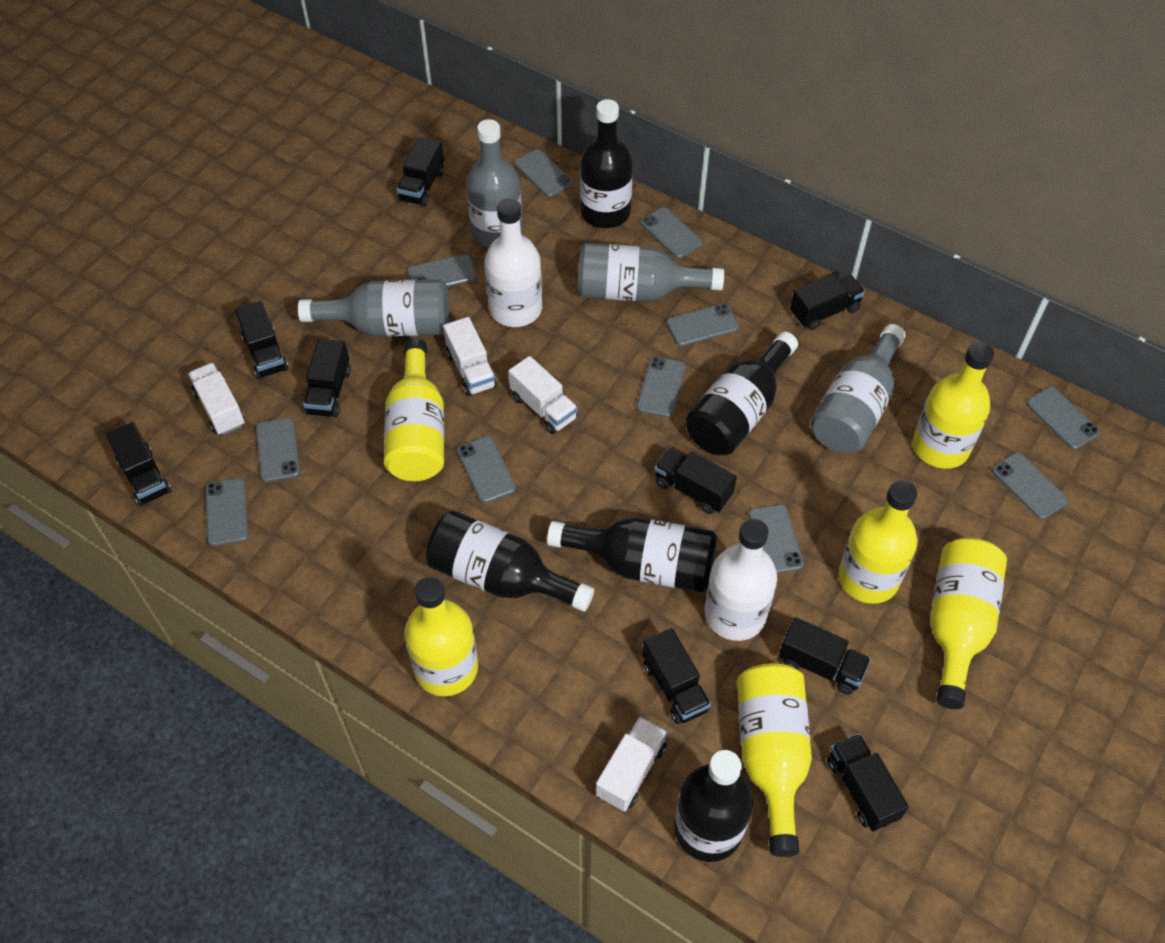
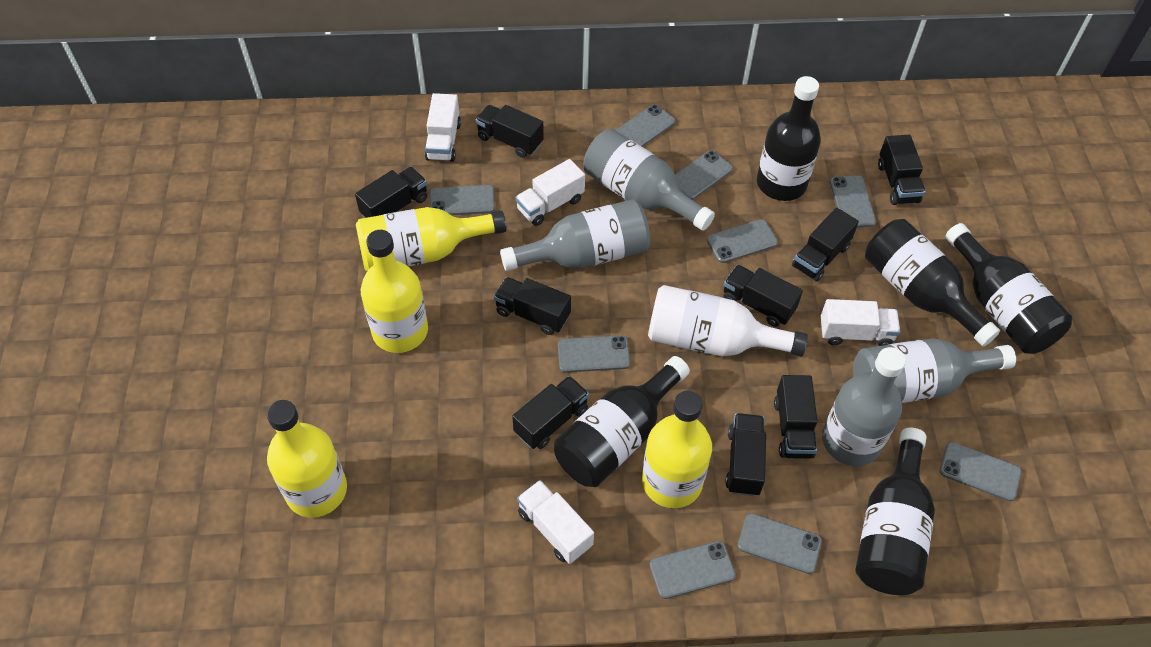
grey phone: 11 -> 9
white bottle: 2 -> 1
yellow bottle: 6 -> 4

